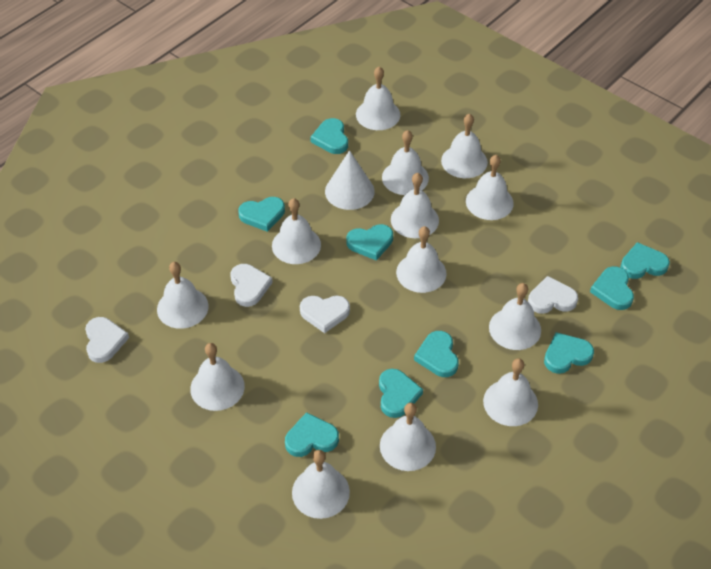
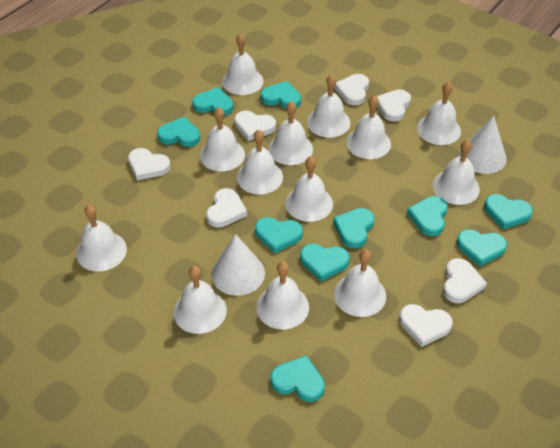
turquoise heart: 9 -> 10
white cone: 1 -> 2
white heart: 4 -> 7

